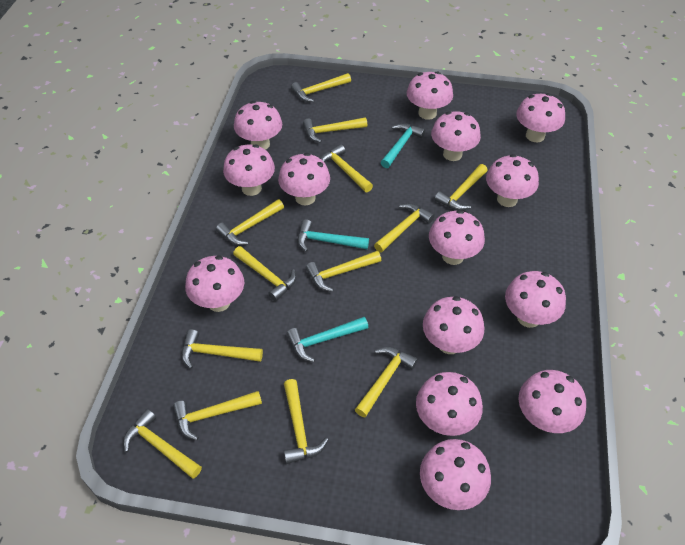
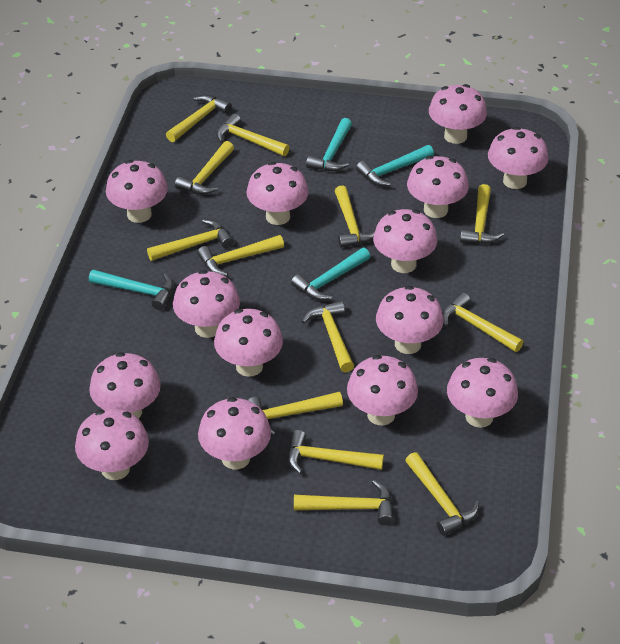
turquoise hammer: 3 -> 4

